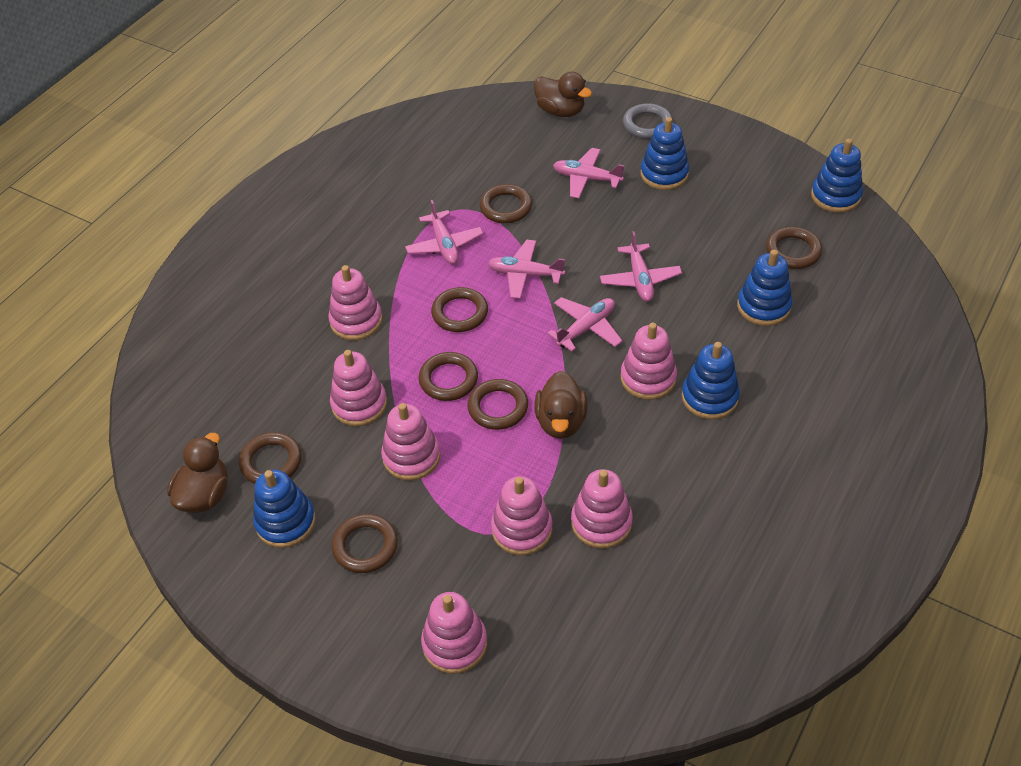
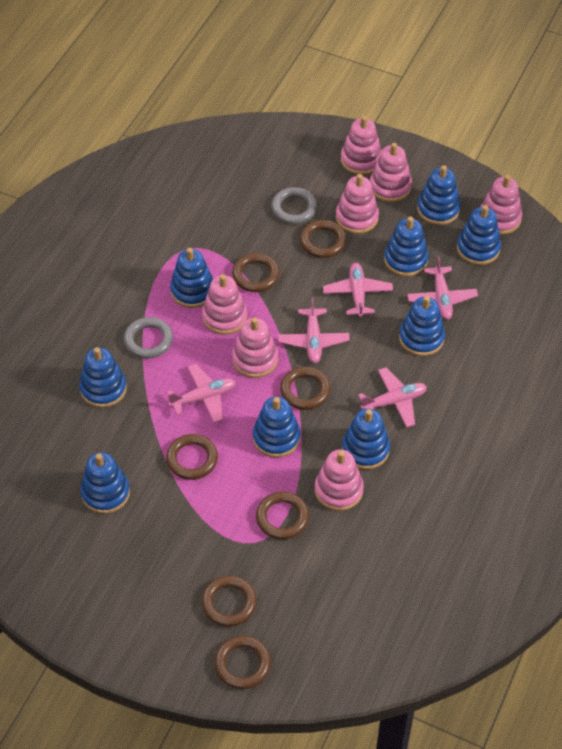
blue stacking toy: 5 -> 9
brown duck: 3 -> 0
grey ring: 1 -> 2

